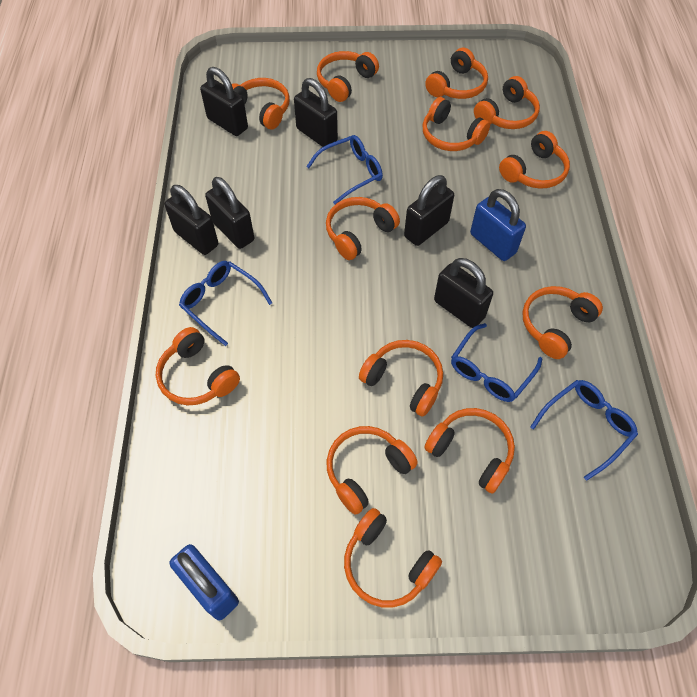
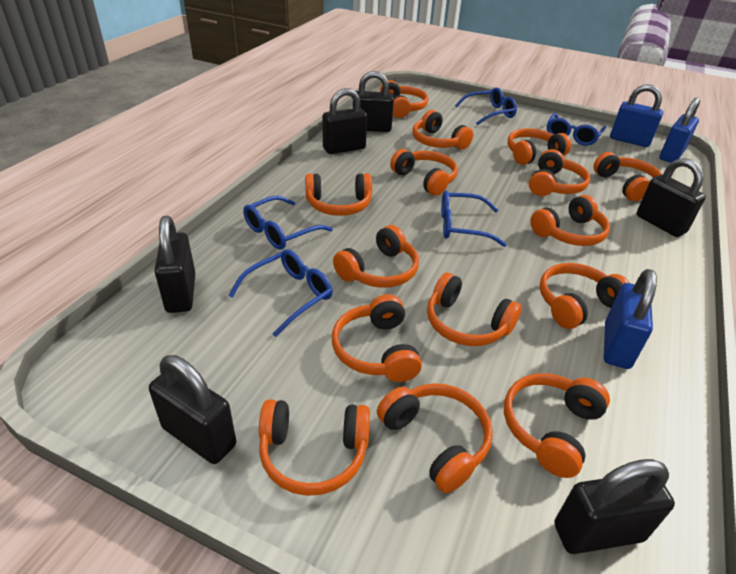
blue glasses: 4 -> 5
blue padlock: 2 -> 3
orange headphones: 13 -> 15

